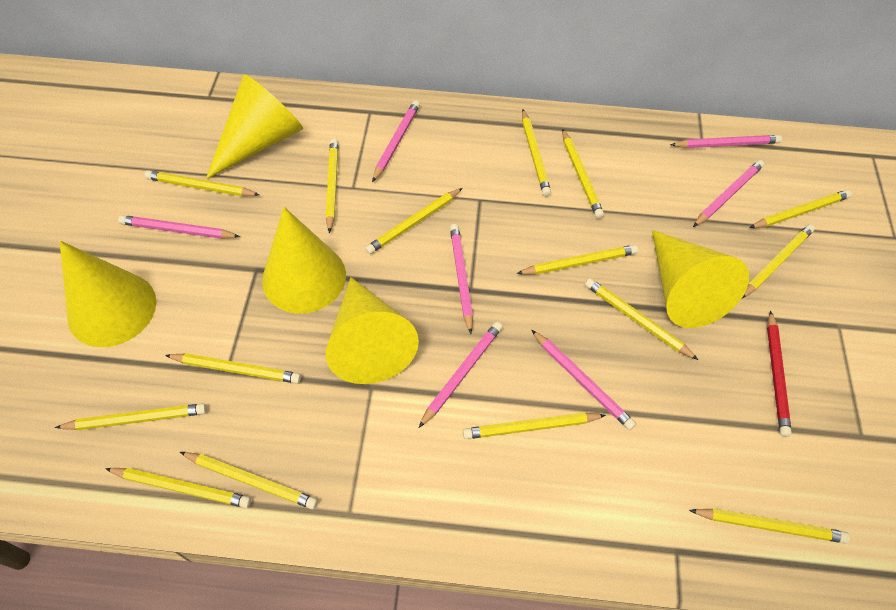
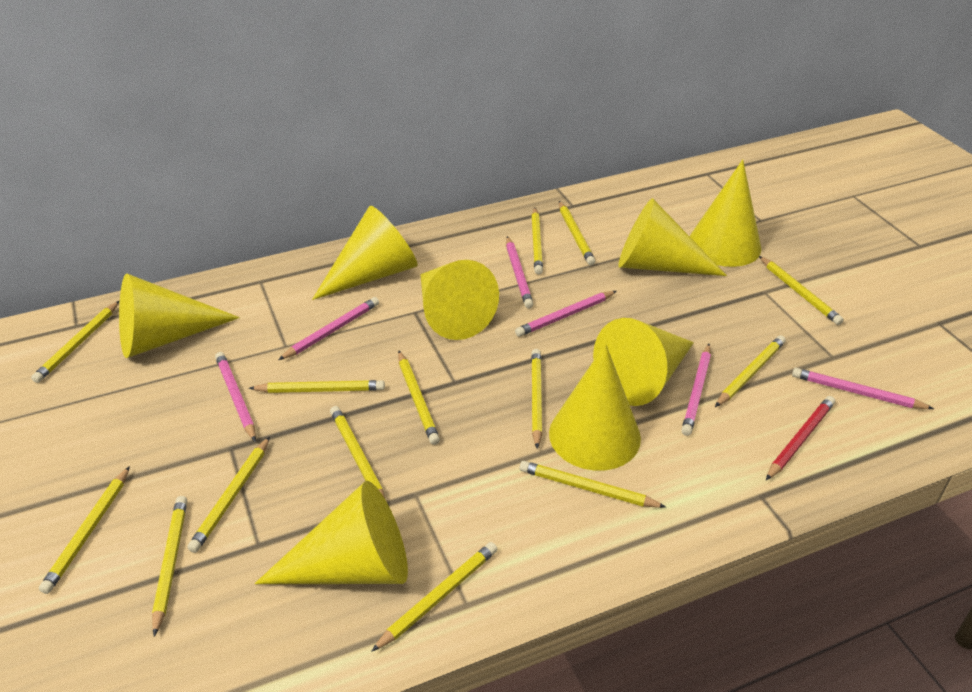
pink pencil: 7 -> 6
yellow cone: 5 -> 8
yellow pencil: 15 -> 14

